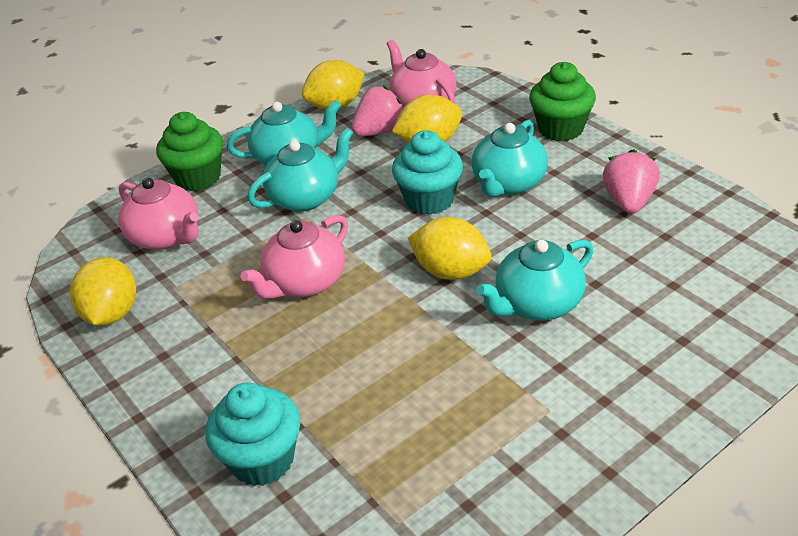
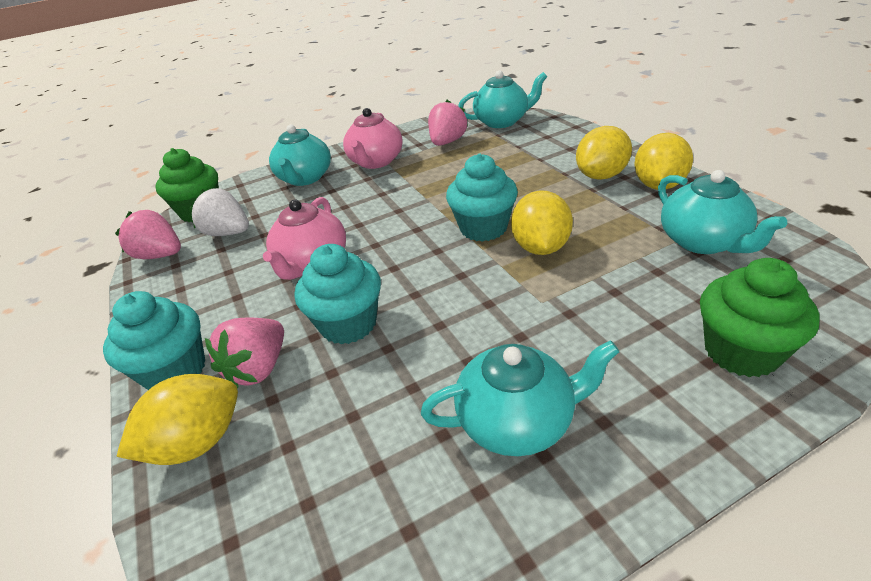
pink strawberry: 2 -> 3
pink teapot: 3 -> 2
turquoise cupcake: 2 -> 3
white strawberry: 0 -> 1

